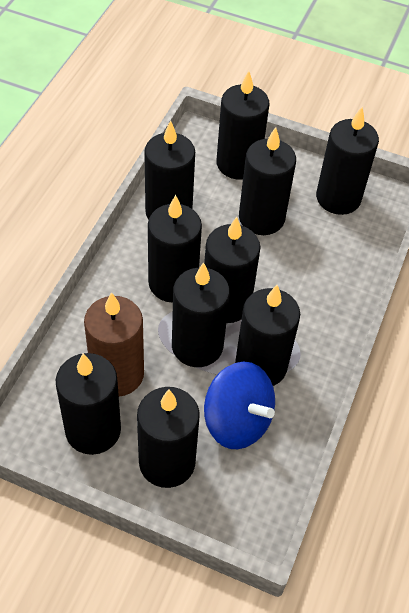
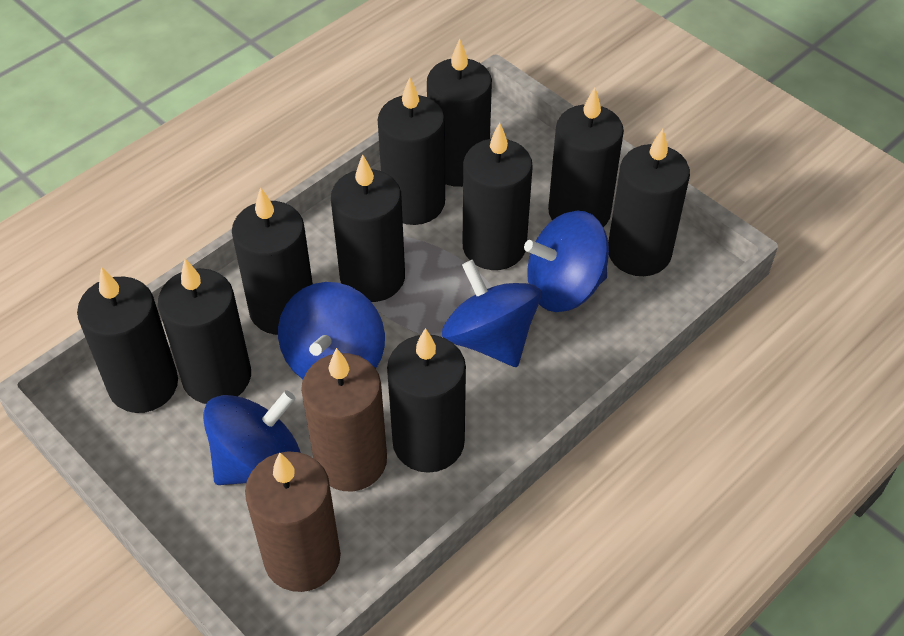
blue spinning top: 1 -> 4
brown candle: 1 -> 2

